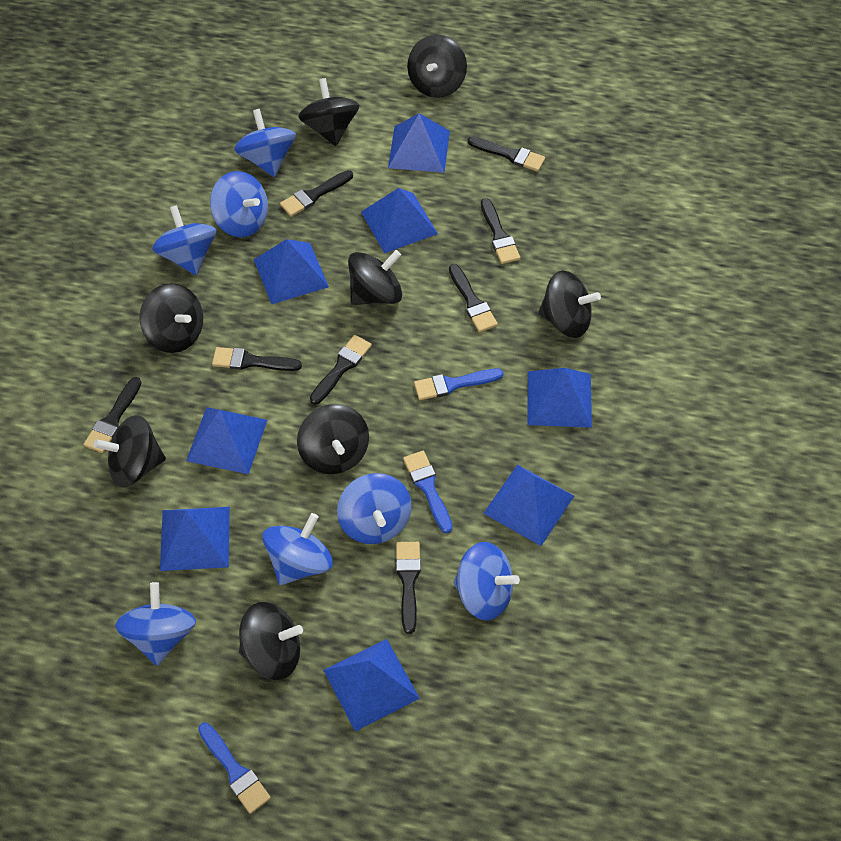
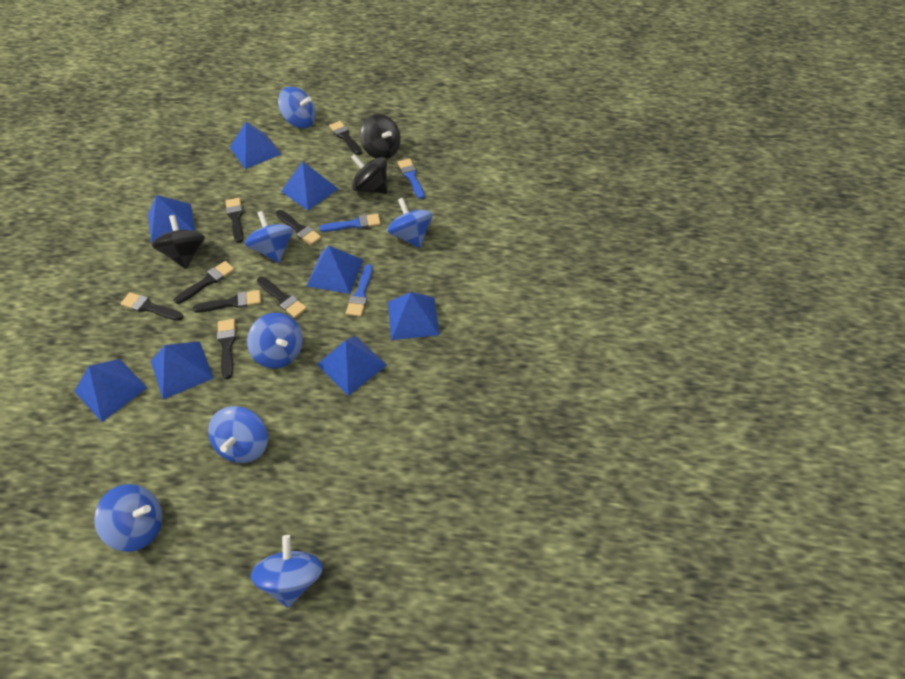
black spinning top: 8 -> 3

